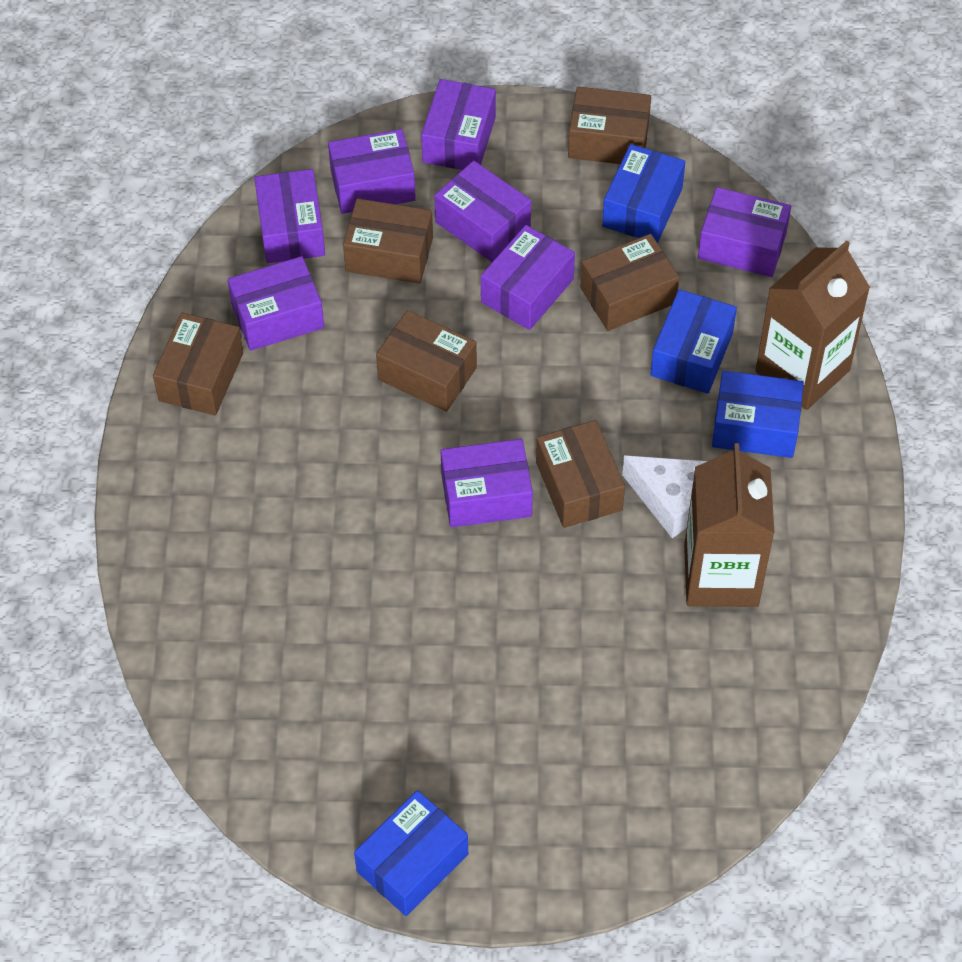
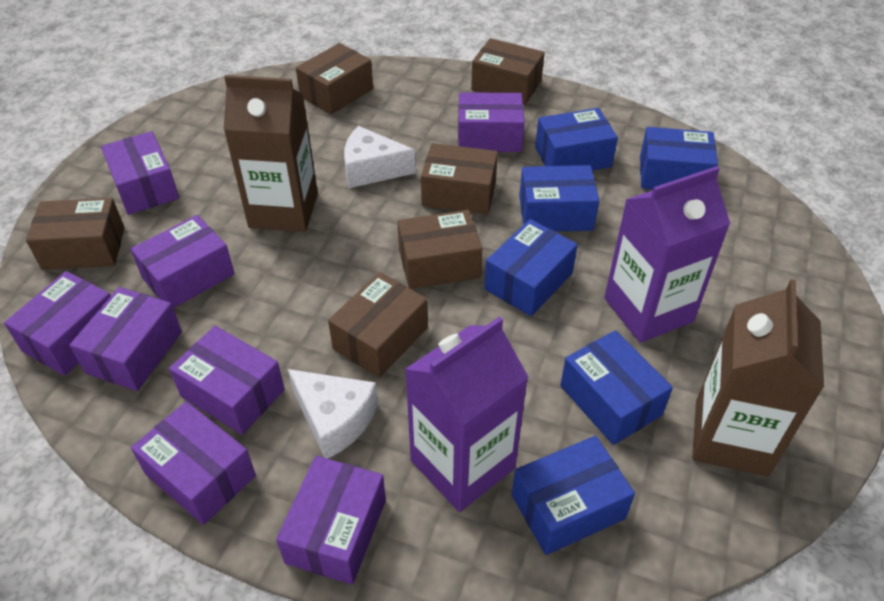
blue box: 4 -> 6
purple carton: 0 -> 2
white cheese: 1 -> 2

